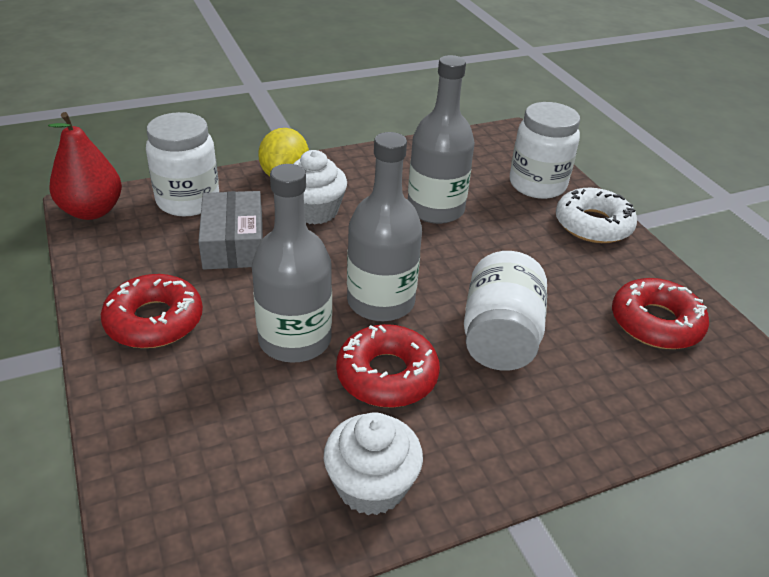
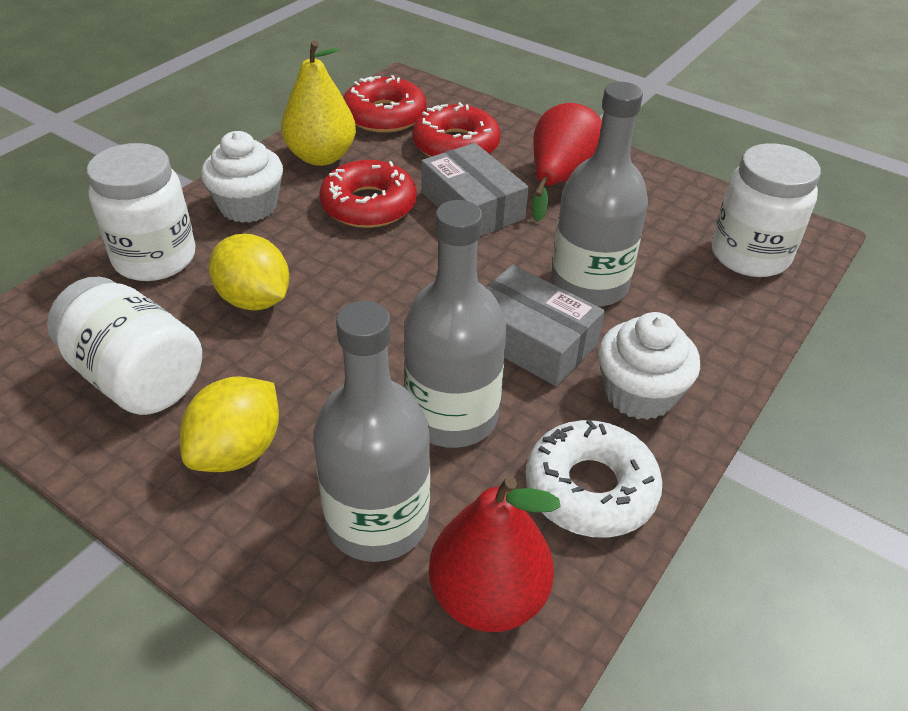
grey box: 1 -> 2
red pear: 1 -> 2
yellow lemon: 1 -> 2
yellow pear: 0 -> 1

